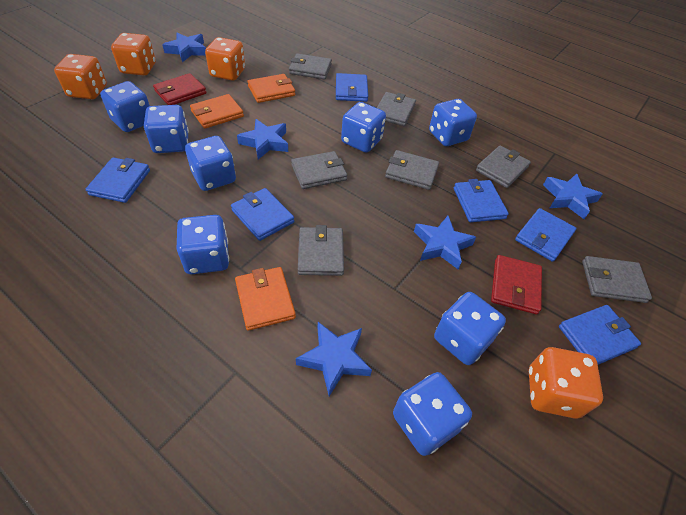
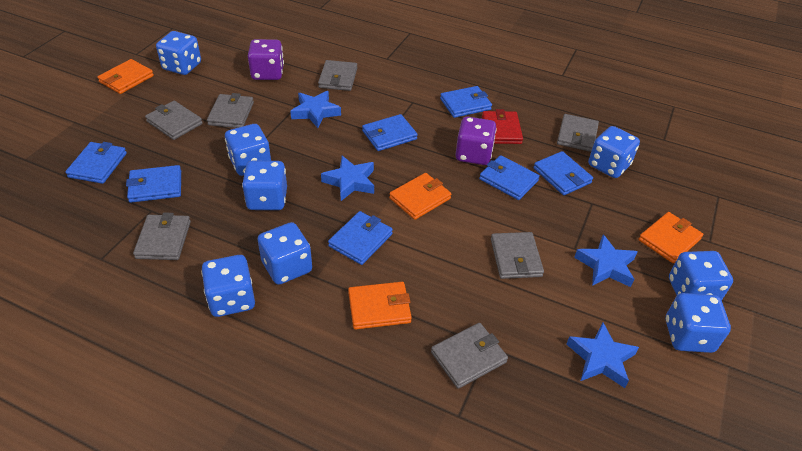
blue star: 5 -> 4
blue wallet: 6 -> 7
orange dice: 4 -> 0
orange wallet: 3 -> 4
purple dice: 0 -> 2
red wallet: 2 -> 1

